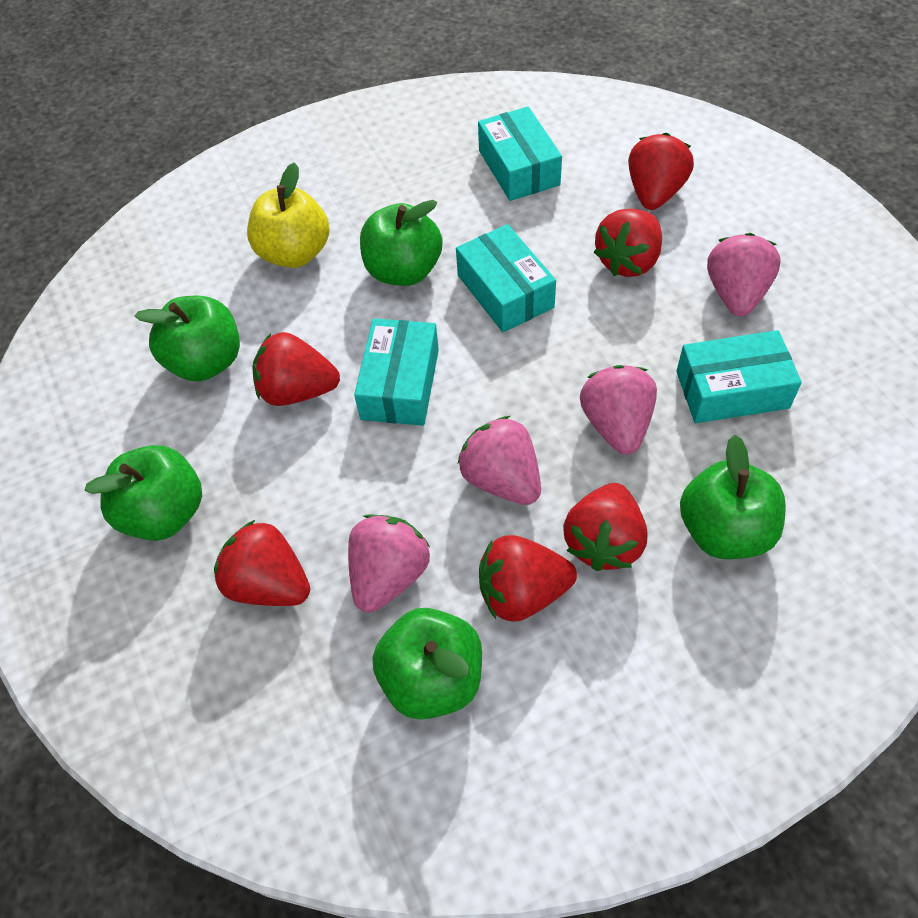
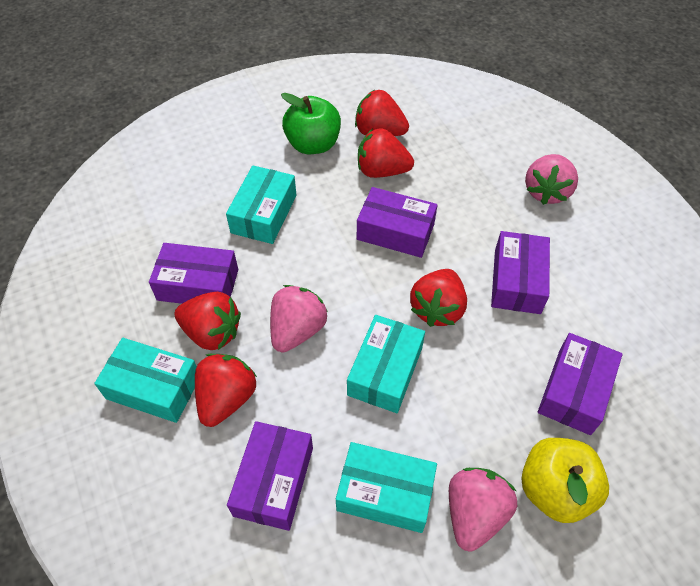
green apple: 5 -> 1
pink strawberry: 4 -> 3
purple box: 0 -> 5
red strawberry: 6 -> 5

